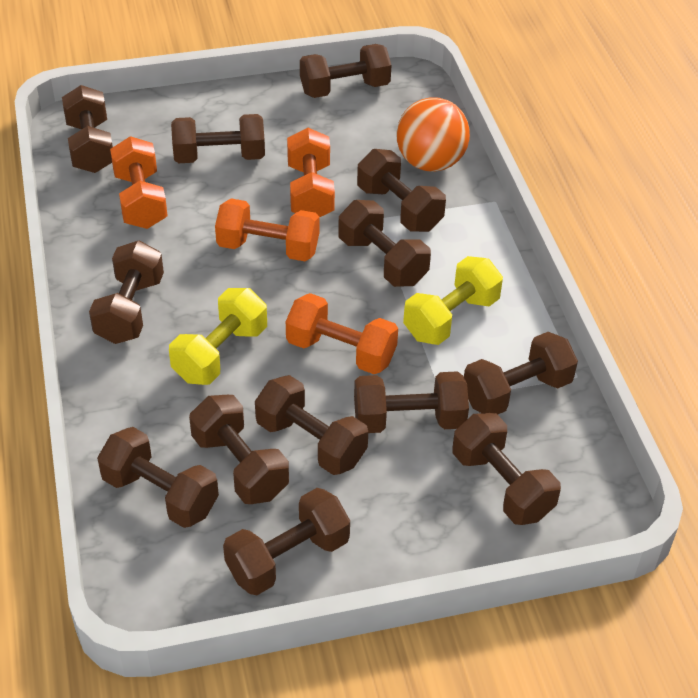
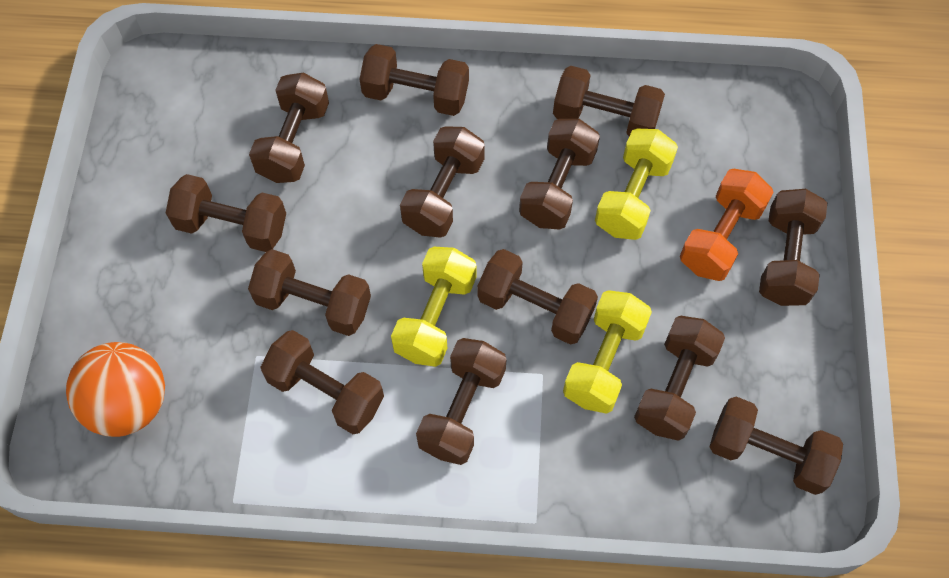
orange dumbbell: 4 -> 1
yellow dumbbell: 2 -> 3

